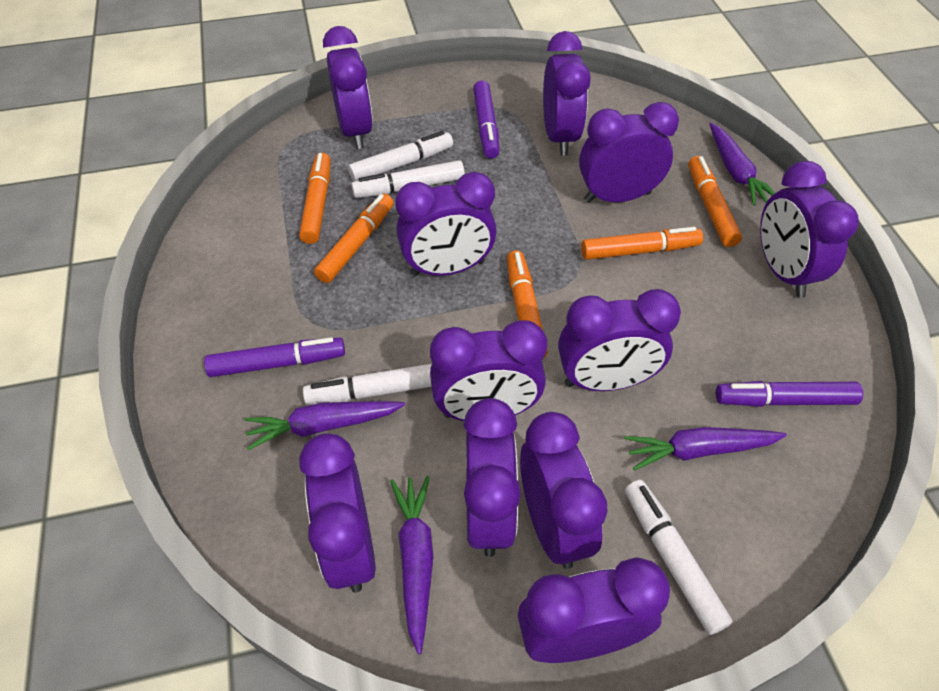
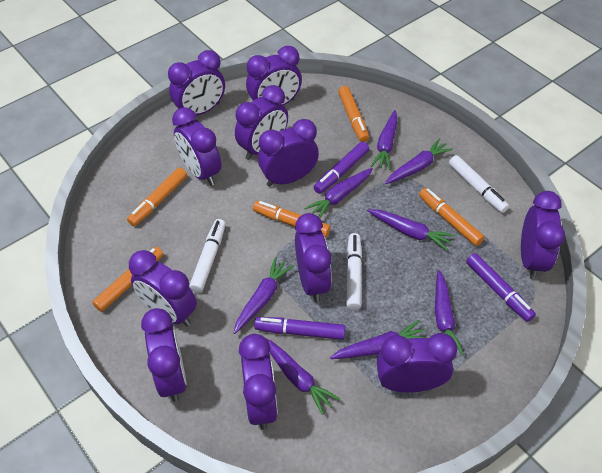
purple carrot: 4 -> 8
white marker: 4 -> 3

